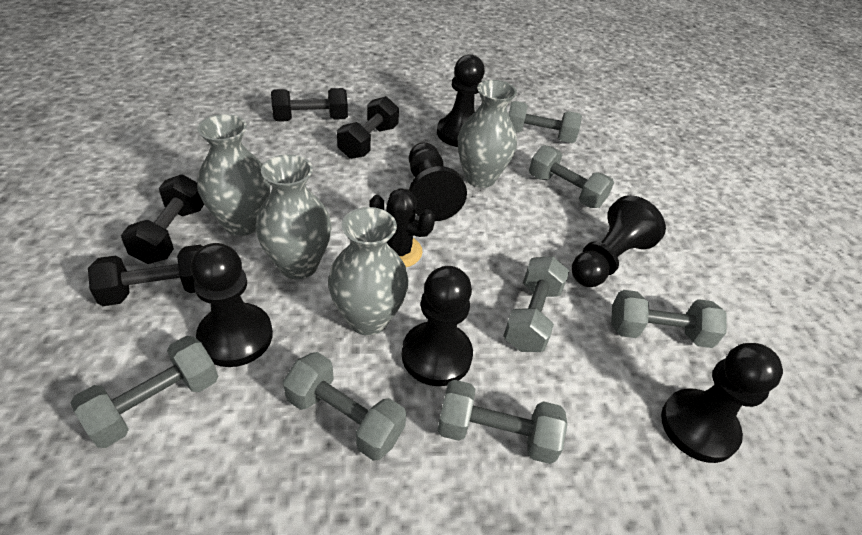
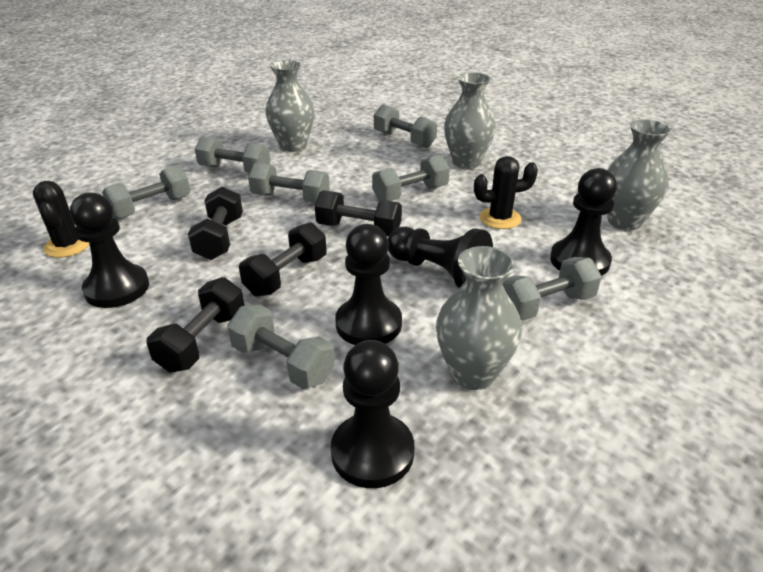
black cactus: 1 -> 2
black pawn: 6 -> 5

